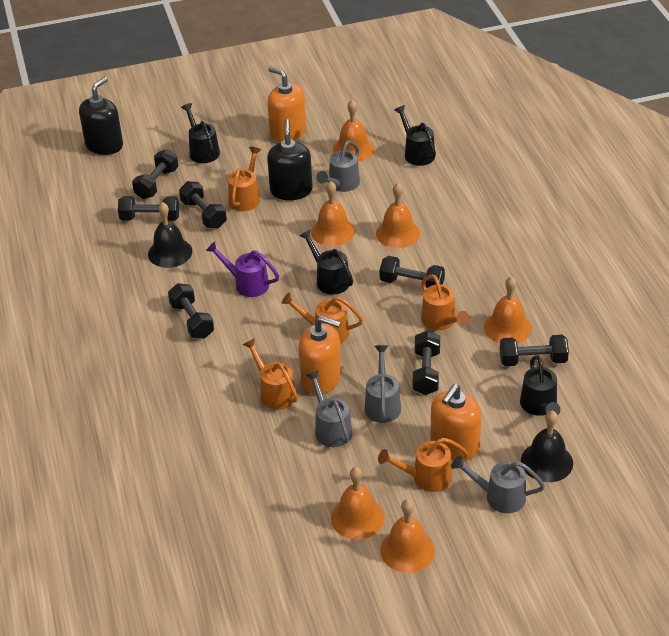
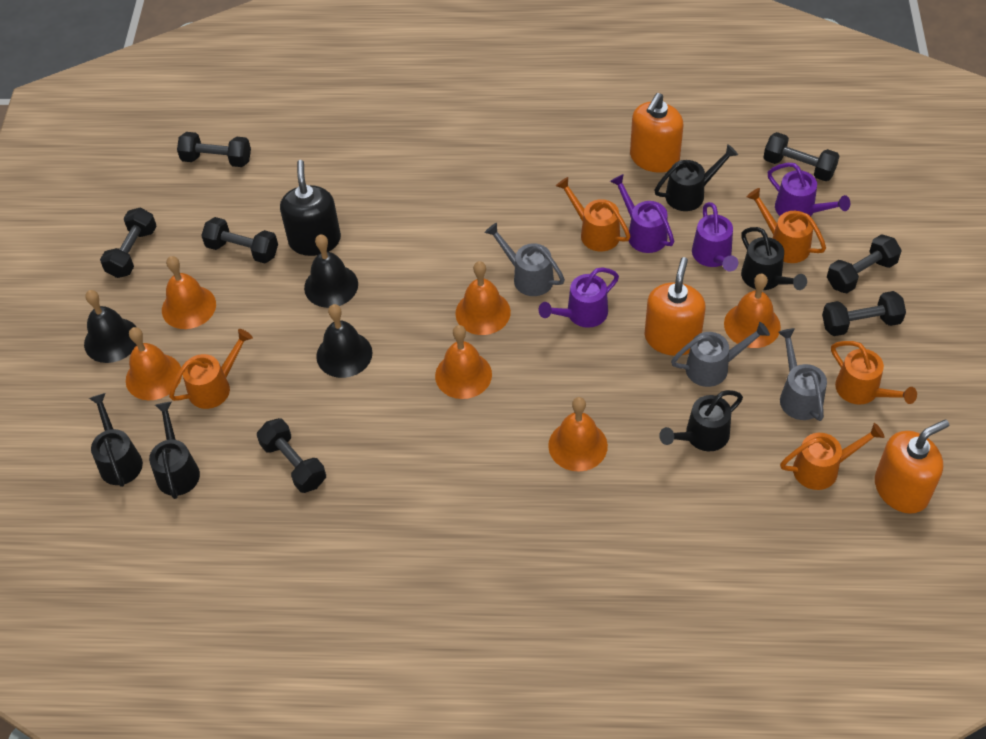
black bell: 2 -> 3
black soap dispenser: 2 -> 1
black watering can: 4 -> 5
grey watering can: 4 -> 3
purple watering can: 1 -> 4

